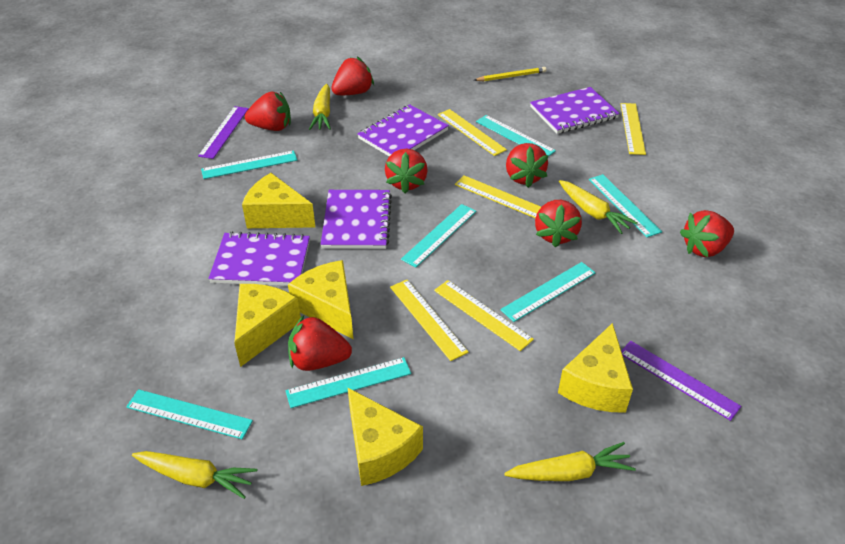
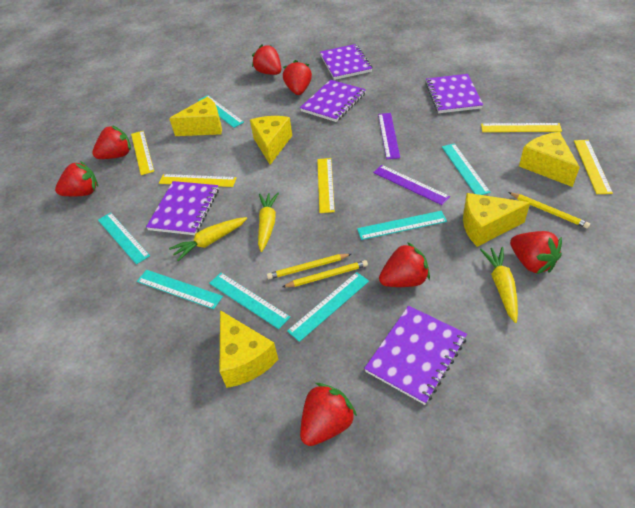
purple notebook: 4 -> 5
yellow carrot: 4 -> 3
yellow pencil: 1 -> 3

